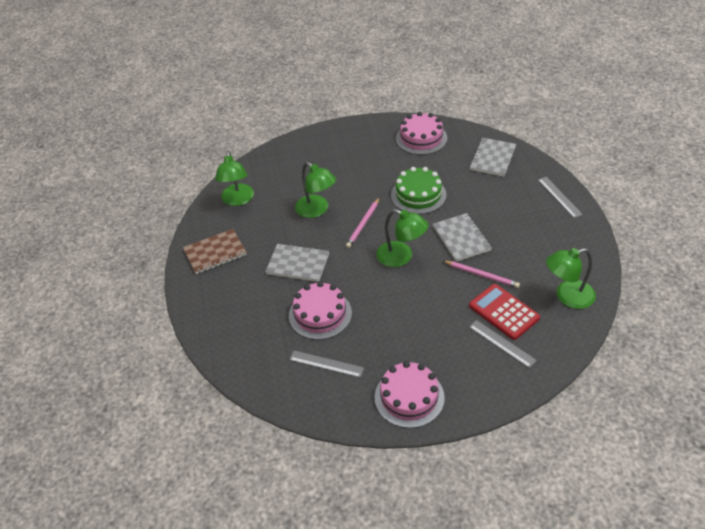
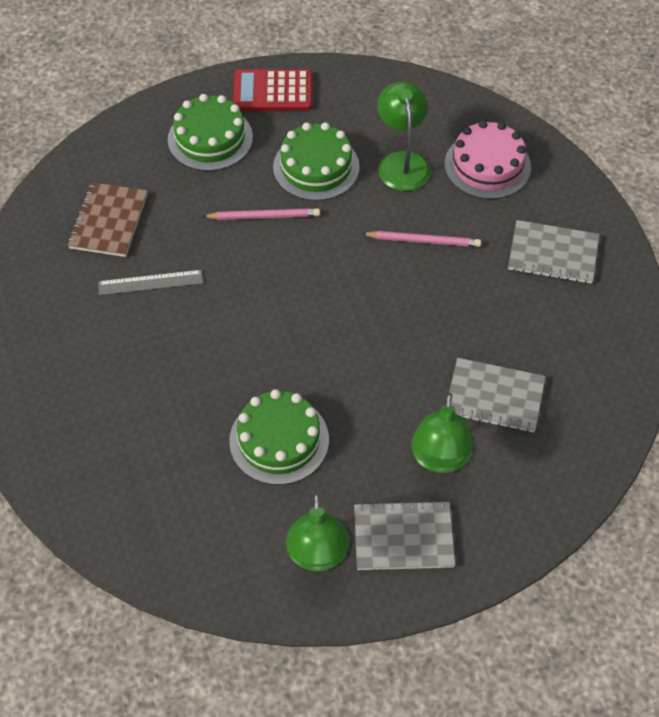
green cake: 1 -> 3
green lamp: 4 -> 3
grey ruler: 3 -> 1
pink cake: 3 -> 1

